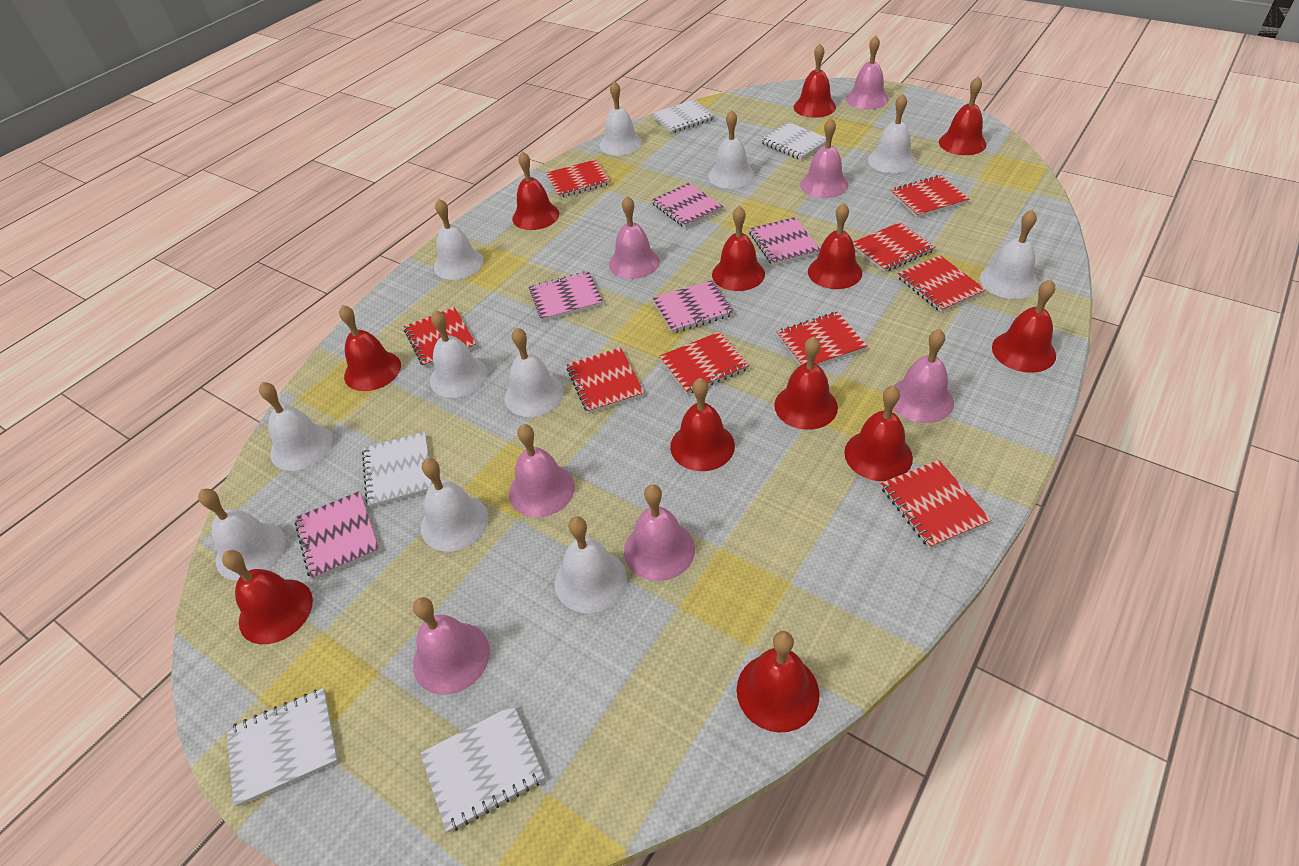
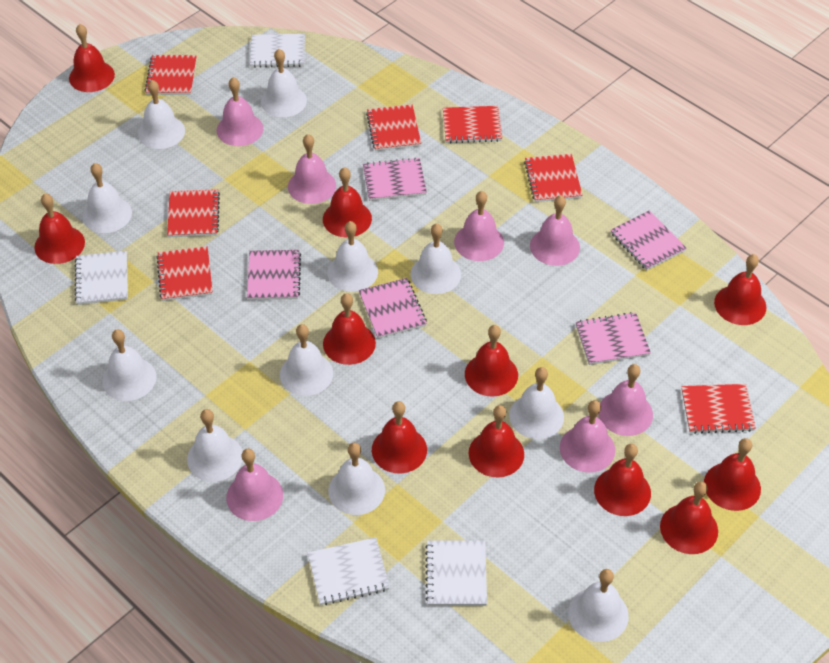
red bell: 12 -> 11
red notebook: 9 -> 7
white notebook: 5 -> 4

